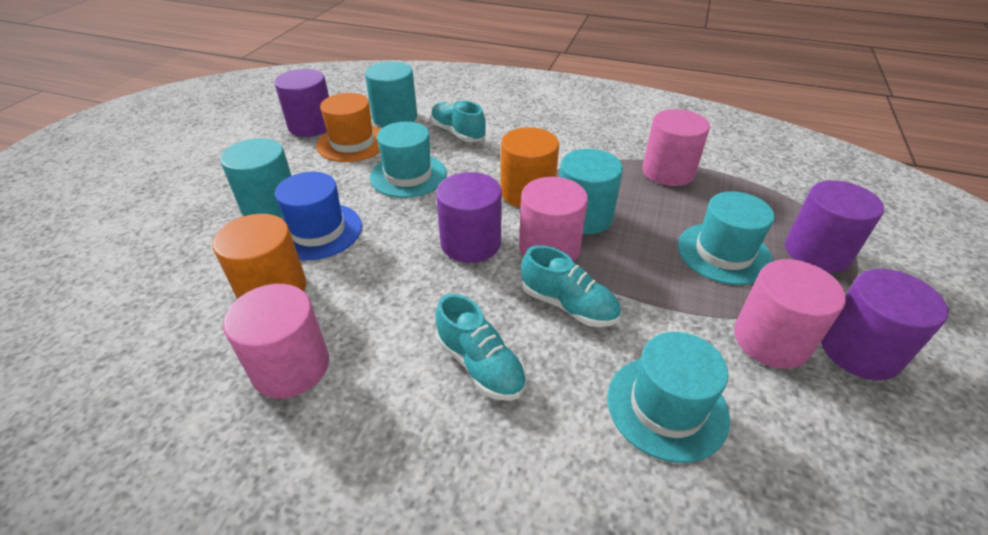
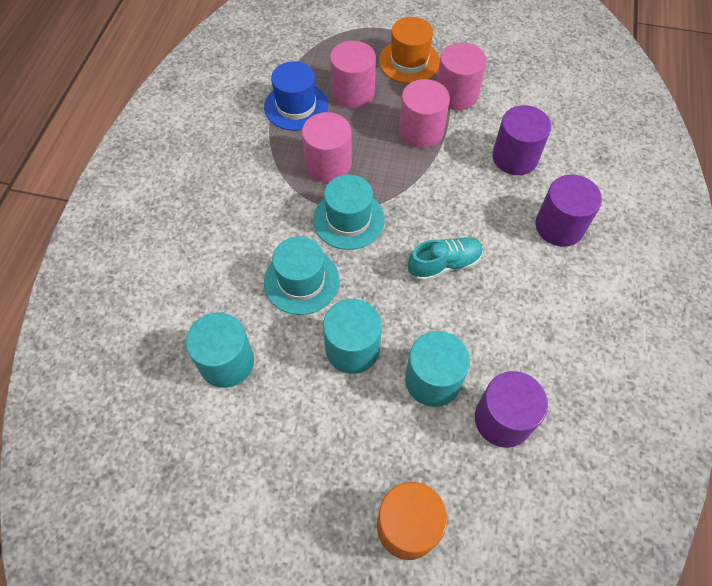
orange cylinder: 2 -> 1
purple cylinder: 4 -> 3
turquoise hat: 3 -> 2
turquoise shoe: 3 -> 1

